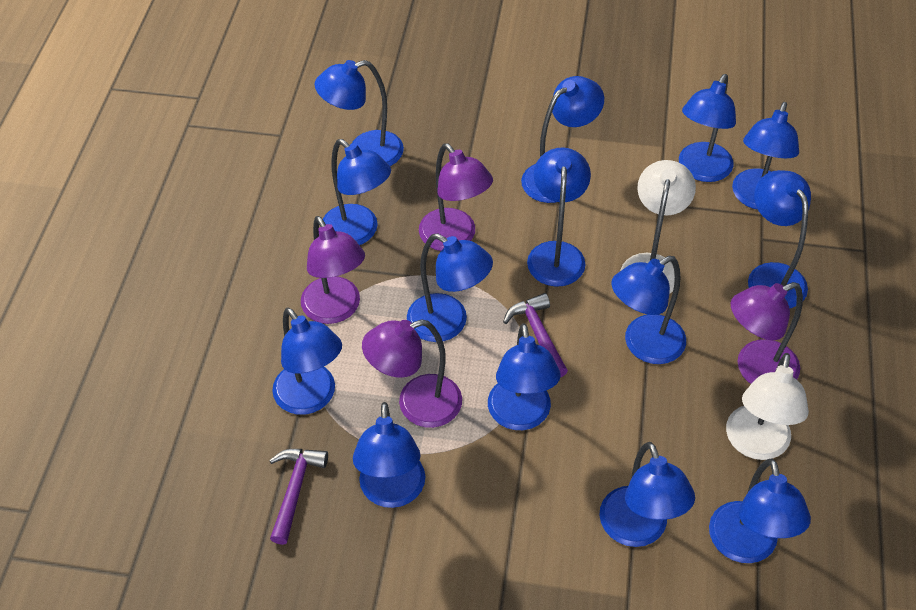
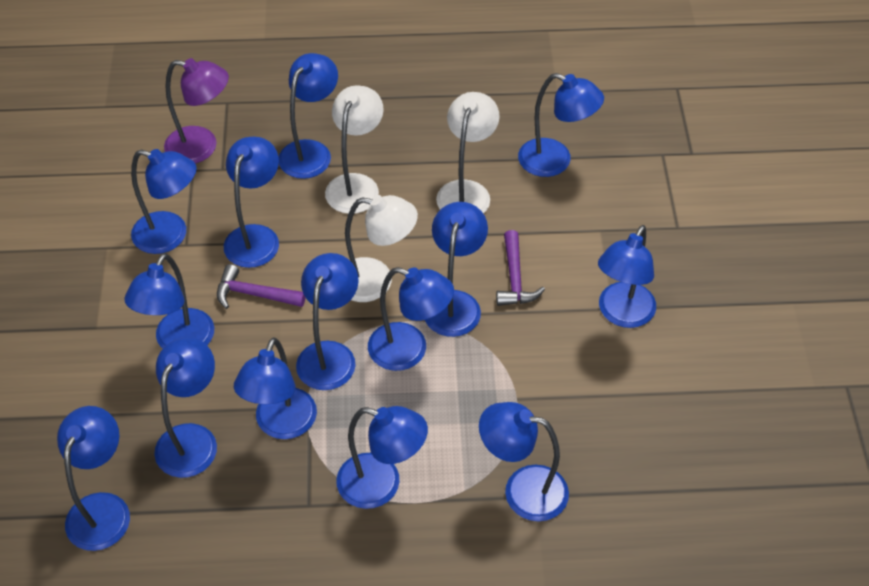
purple lamp: 4 -> 1
white lamp: 2 -> 3

